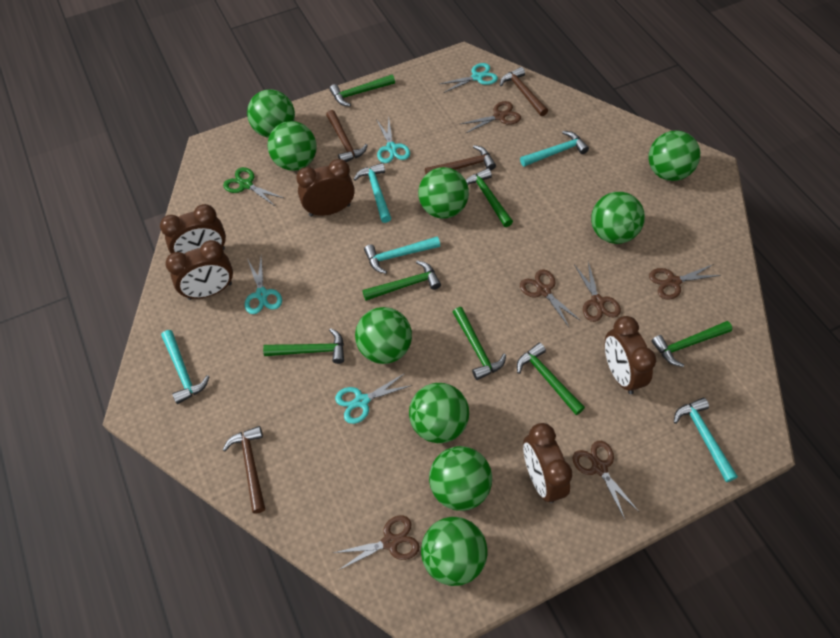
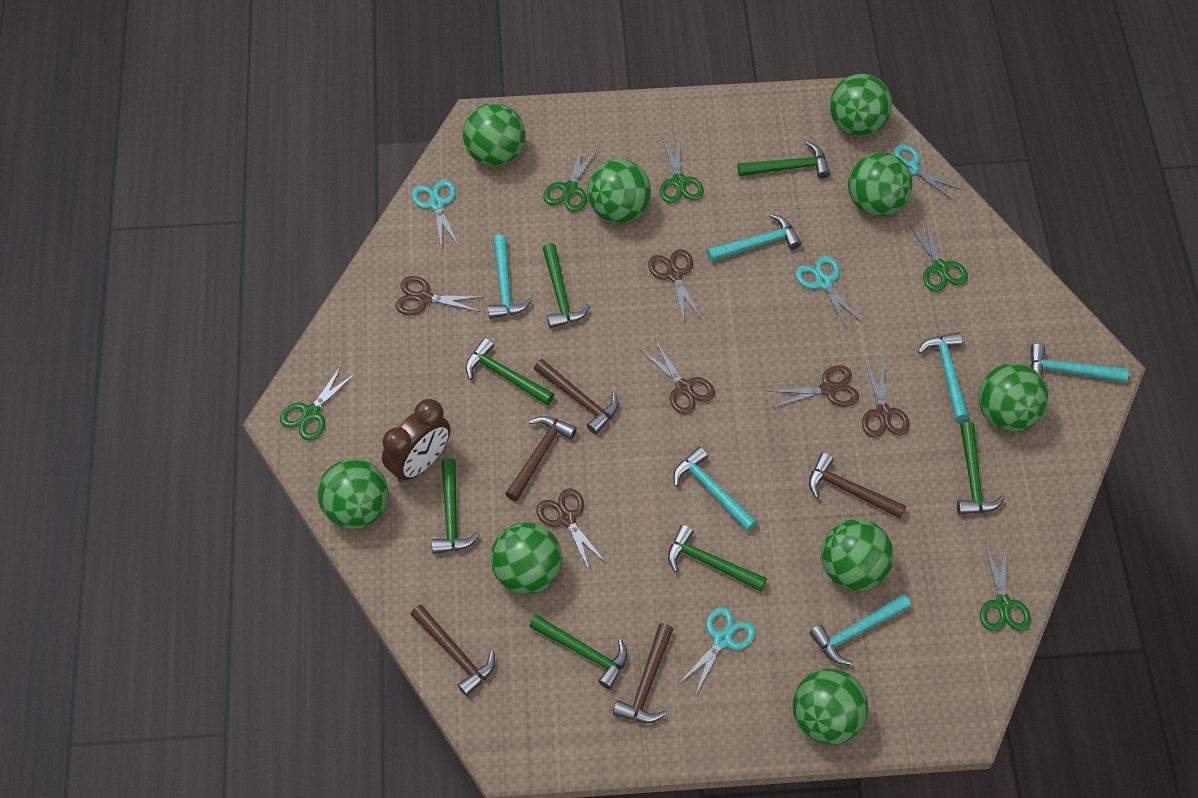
brown clock: 5 -> 1
brown hammer: 4 -> 5
green scissors: 1 -> 5
turquoise hammer: 5 -> 6

